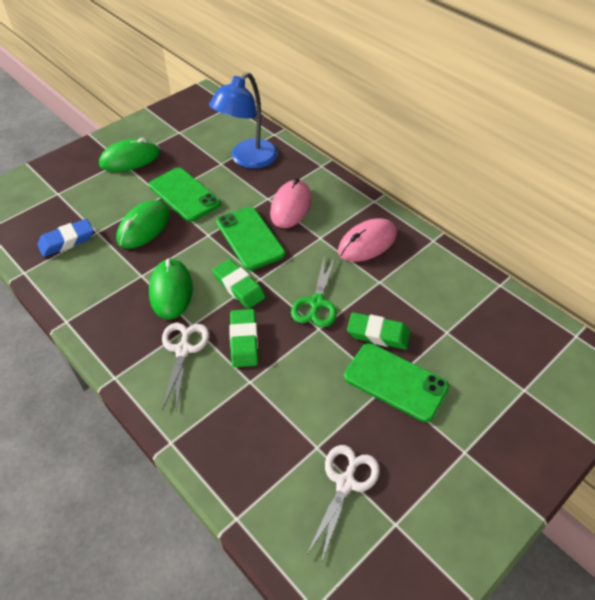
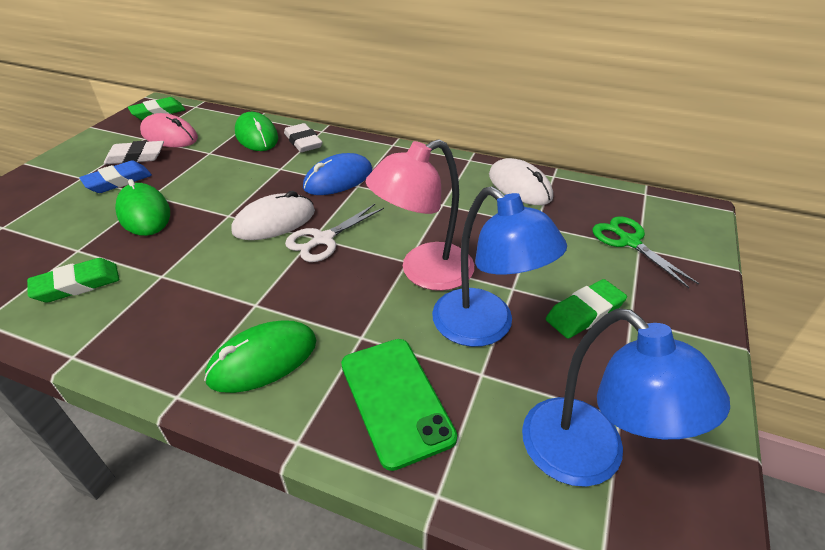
blue lamp: 1 -> 2
blue mouse: 0 -> 1
green phone: 3 -> 1
pink lamp: 0 -> 1
pink mouse: 2 -> 1
white eraser: 0 -> 2
white mouse: 0 -> 2
white scissors: 2 -> 1

